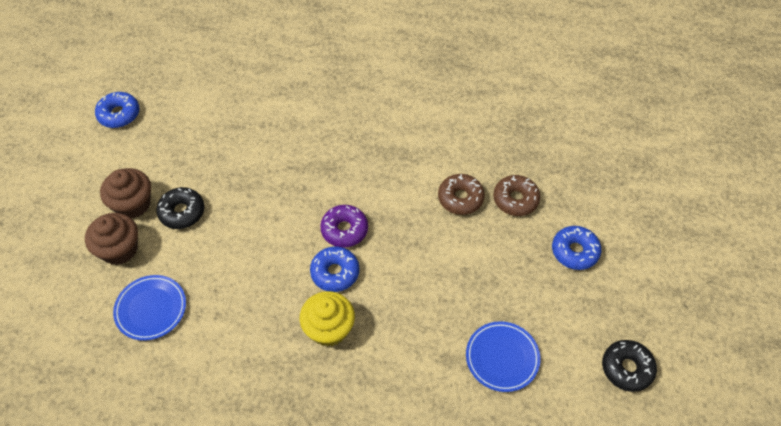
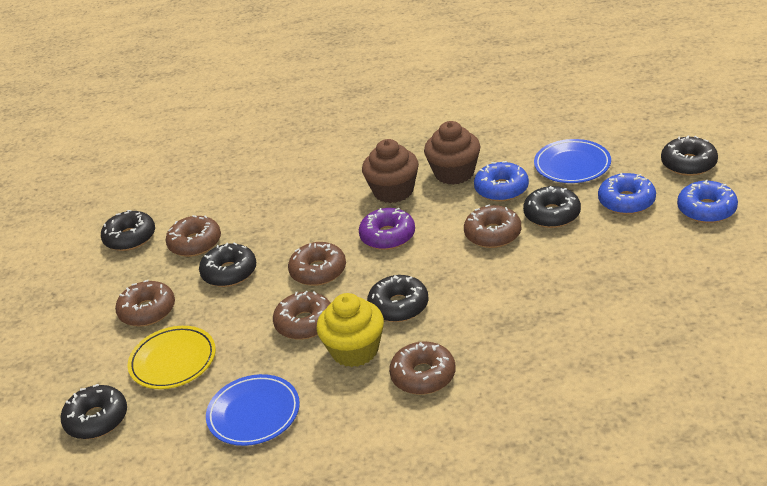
black donut: 2 -> 6
brown donut: 2 -> 6
yellow plate: 0 -> 1

